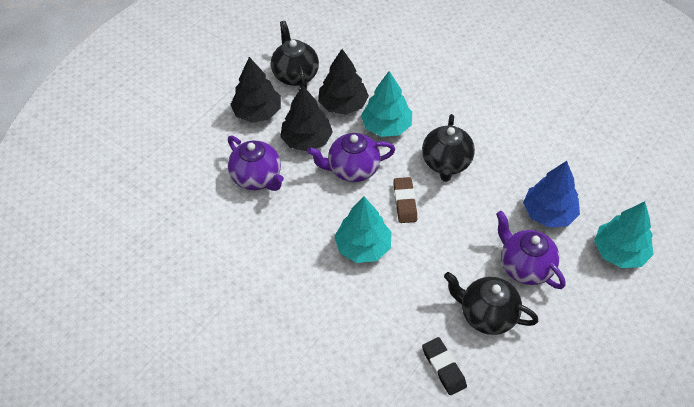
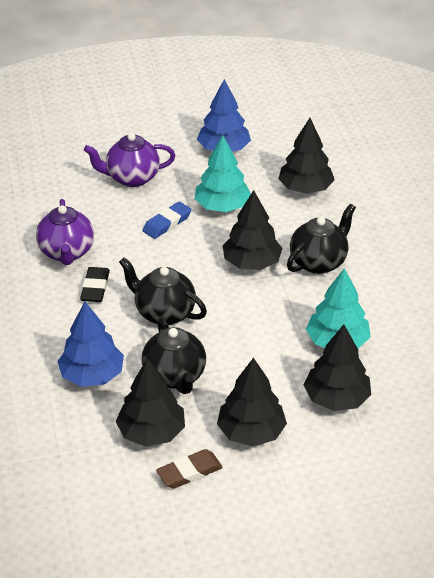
black tree: 3 -> 5
blue eraser: 0 -> 1
blue tree: 1 -> 2
purple teapot: 3 -> 2
turquoise tree: 3 -> 2

